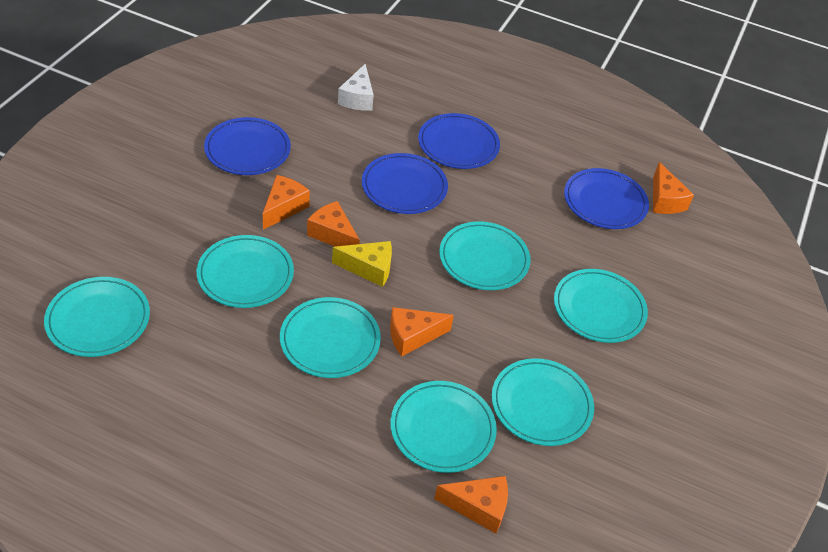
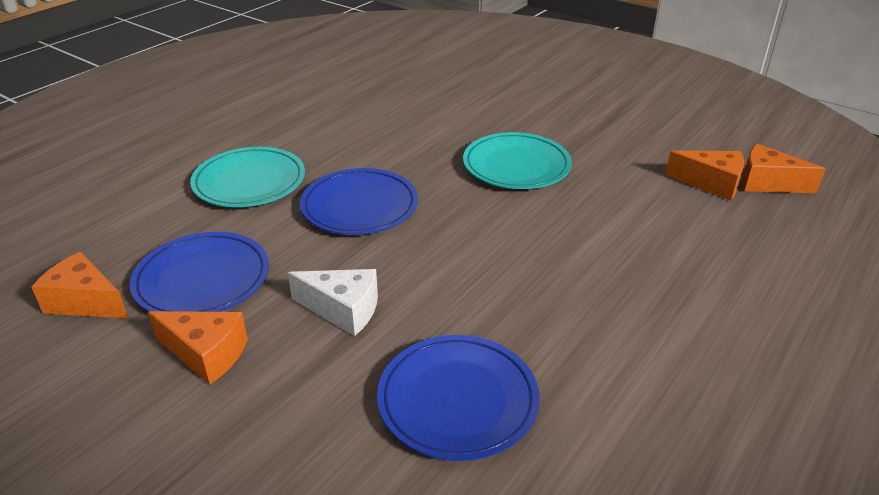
blue plate: 4 -> 3
orange cheese: 5 -> 4
turquoise plate: 7 -> 2
yellow cheese: 1 -> 0

